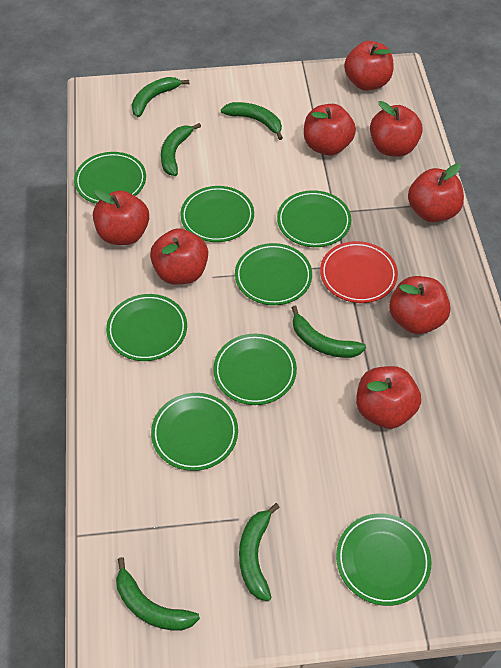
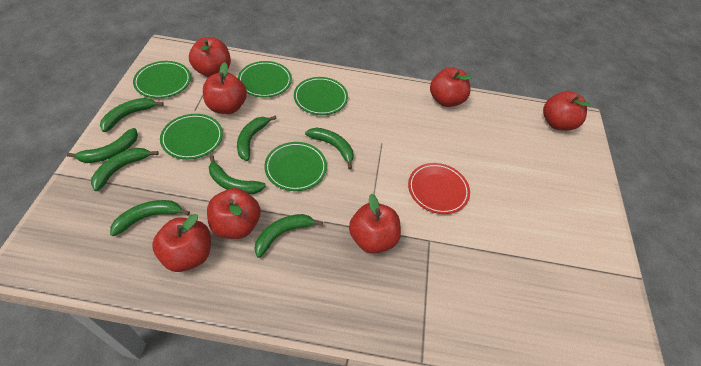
green banana: 6 -> 8
green plate: 8 -> 5
red apple: 8 -> 7

